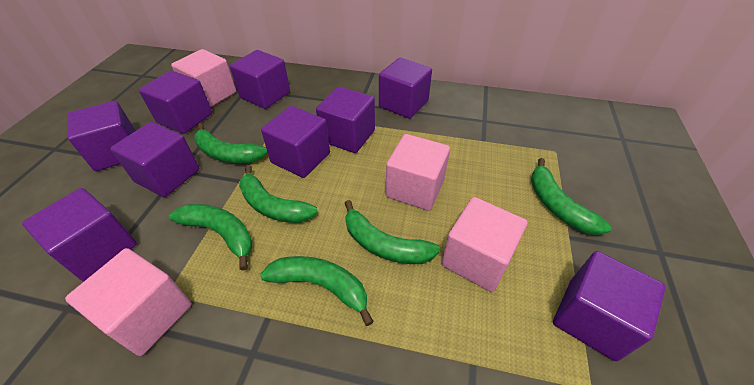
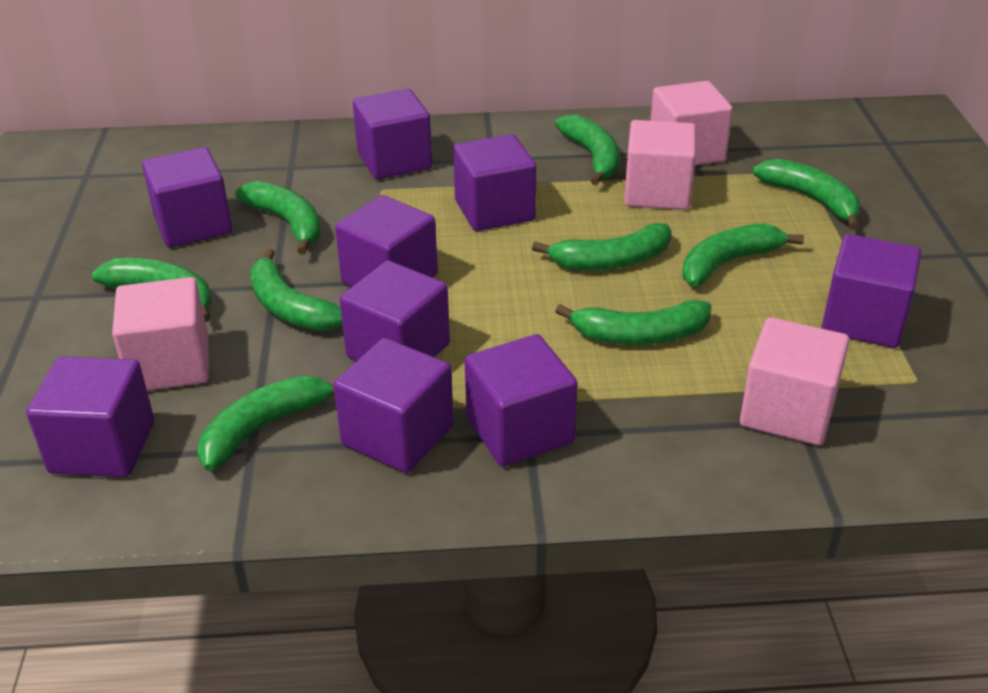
green banana: 6 -> 9

